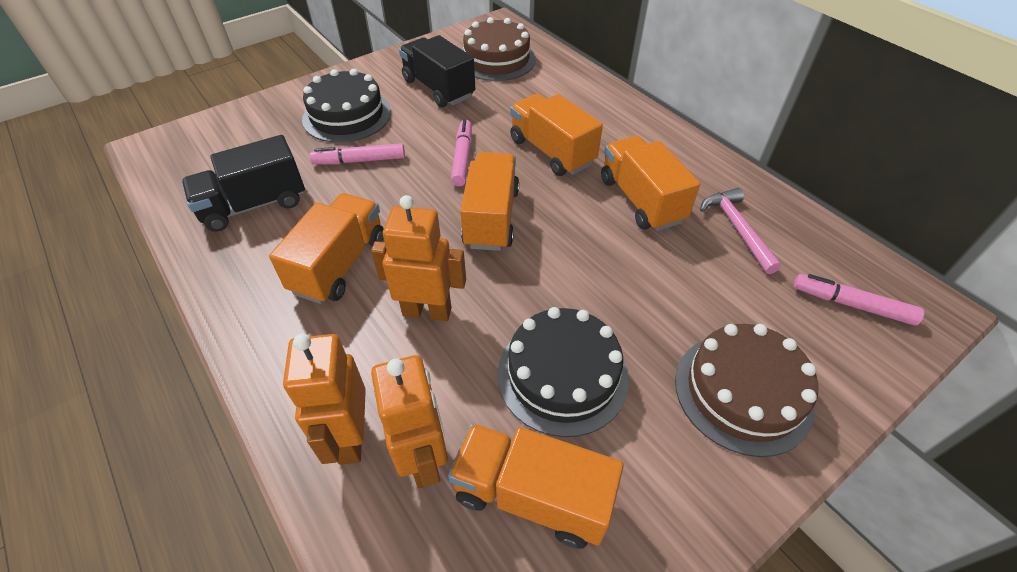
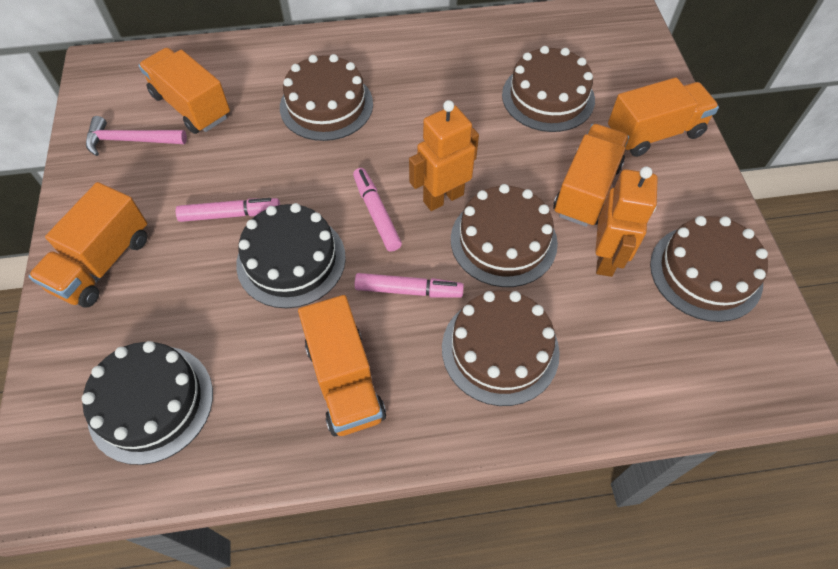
black truck: 2 -> 0
brown cake: 2 -> 5
orange robot: 3 -> 2

